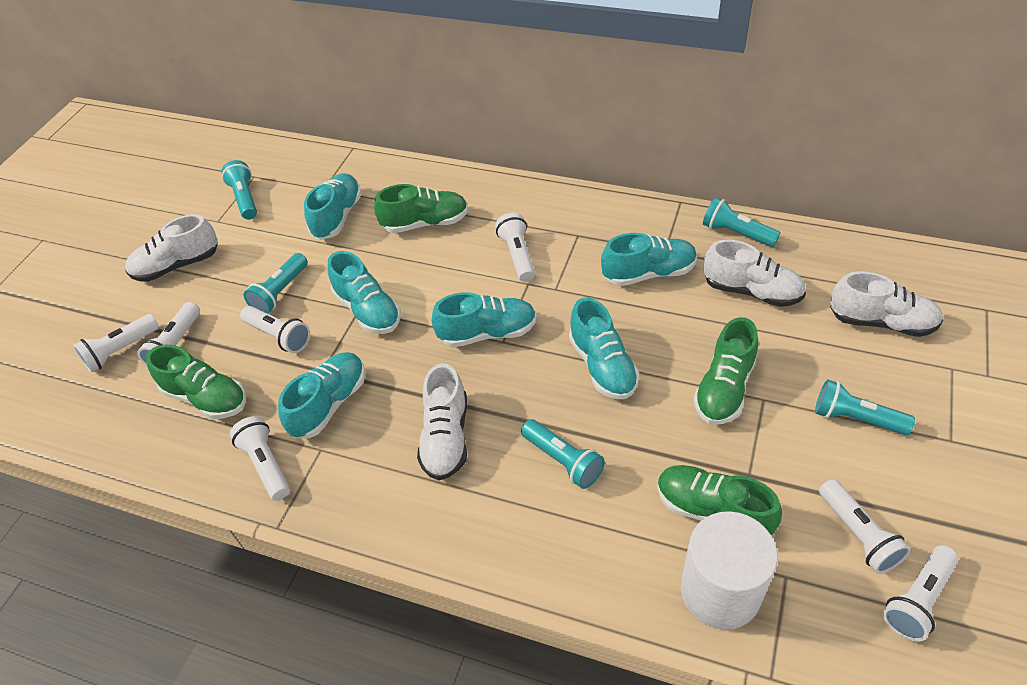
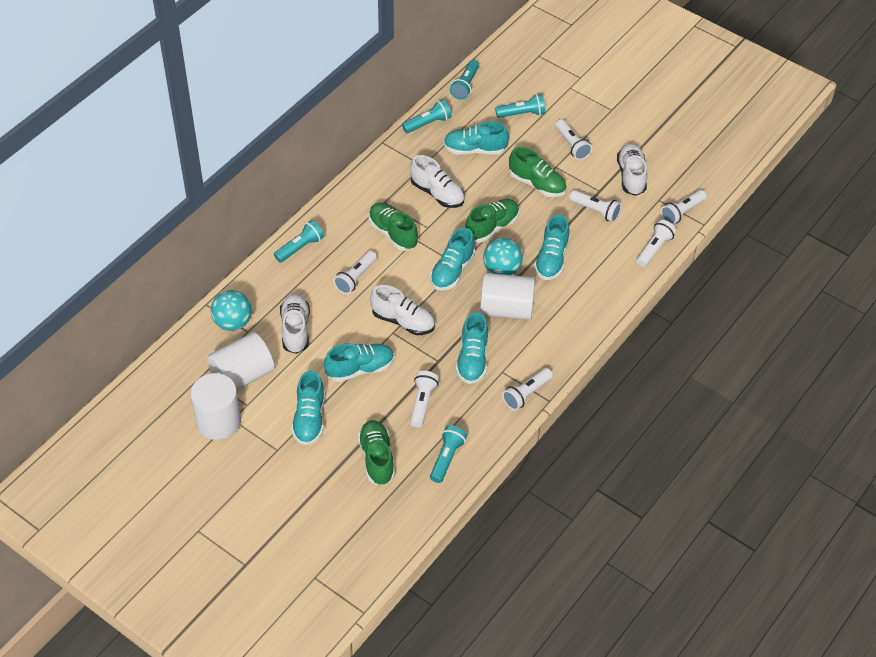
turquoise ball: 0 -> 2
white cylinder: 1 -> 3

